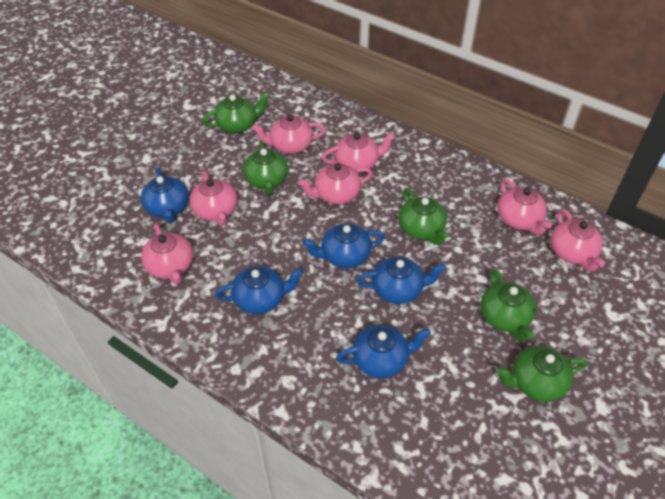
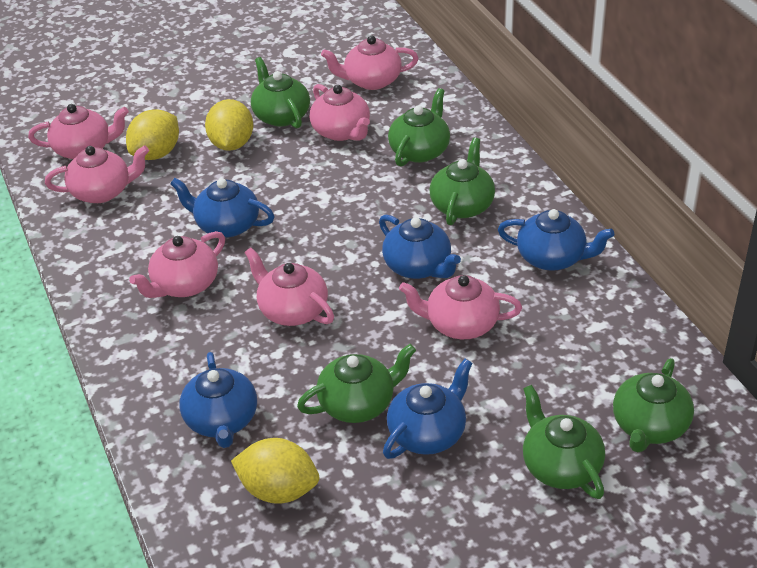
green teapot: 5 -> 6
yellow lemon: 0 -> 3

